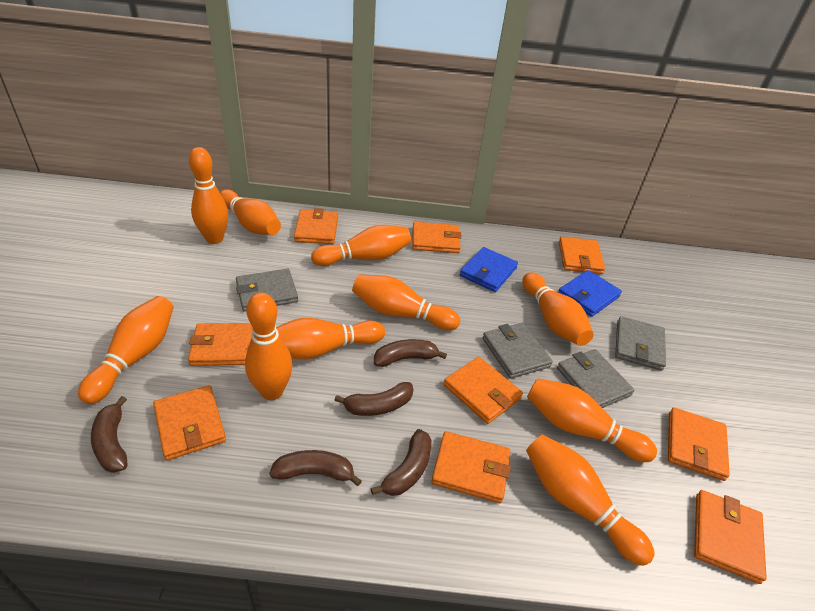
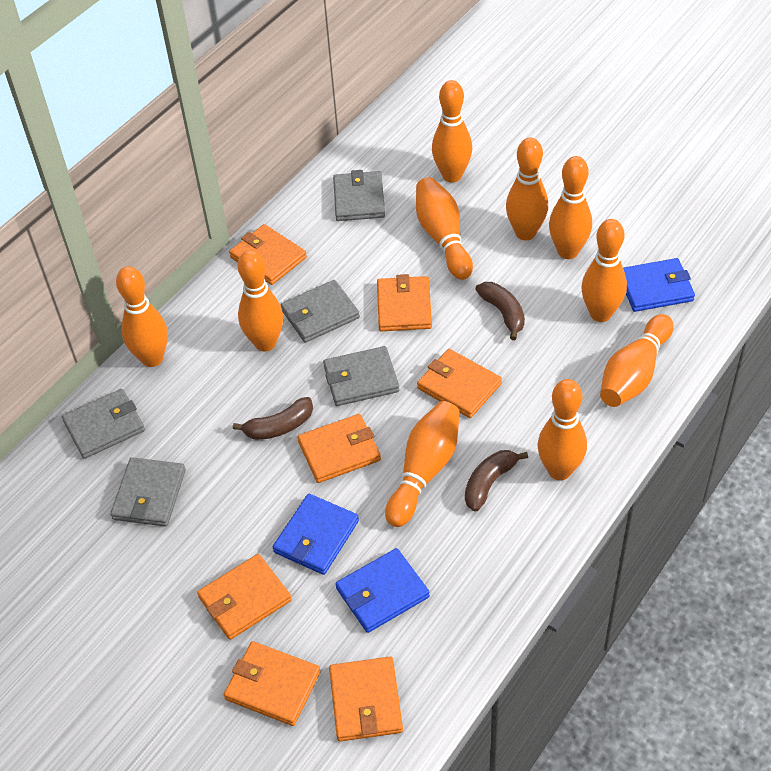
blue wallet: 2 -> 3
brown banana: 5 -> 3
grey wallet: 4 -> 5
orange wallet: 9 -> 7

